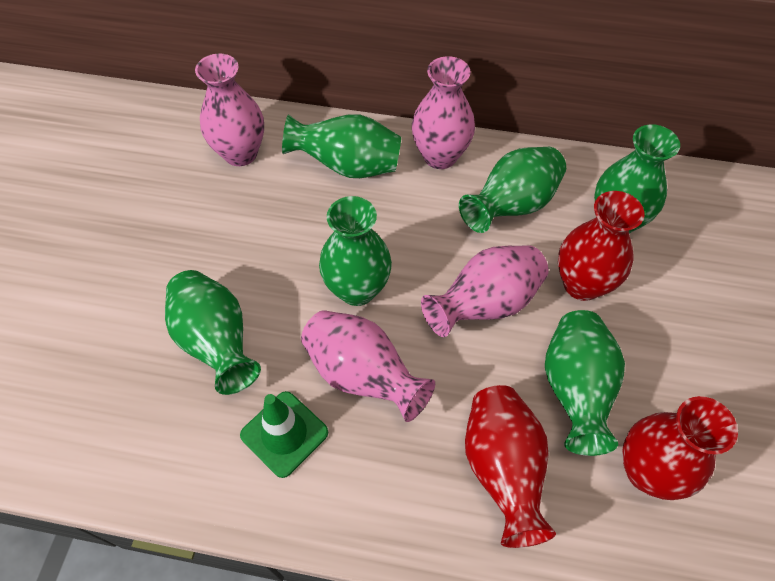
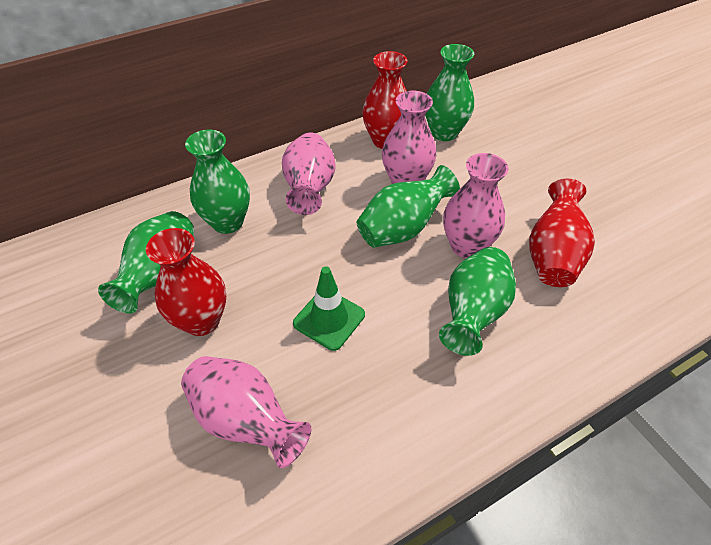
green vase: 6 -> 5

